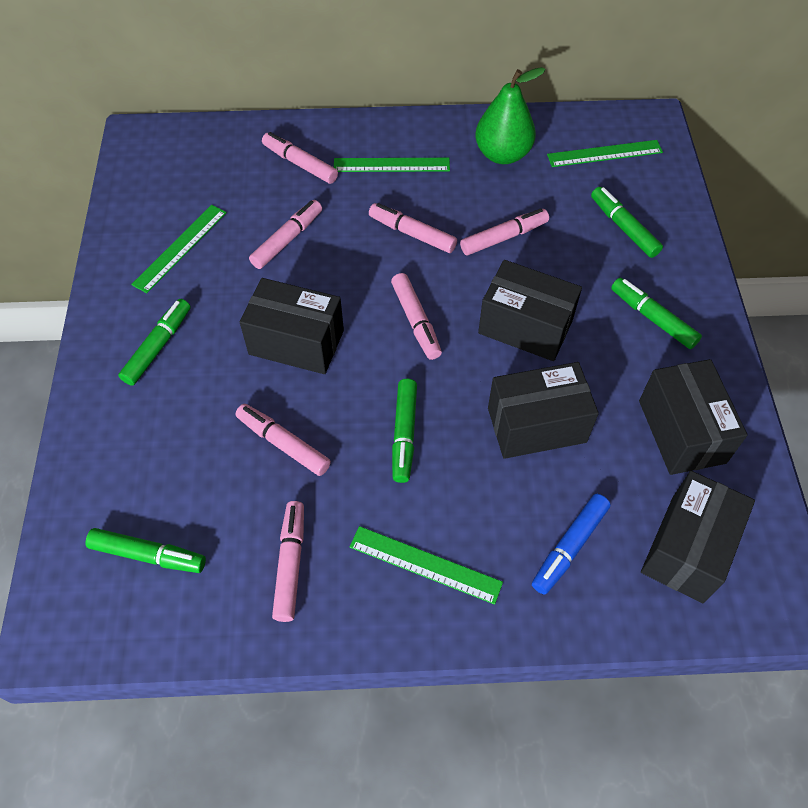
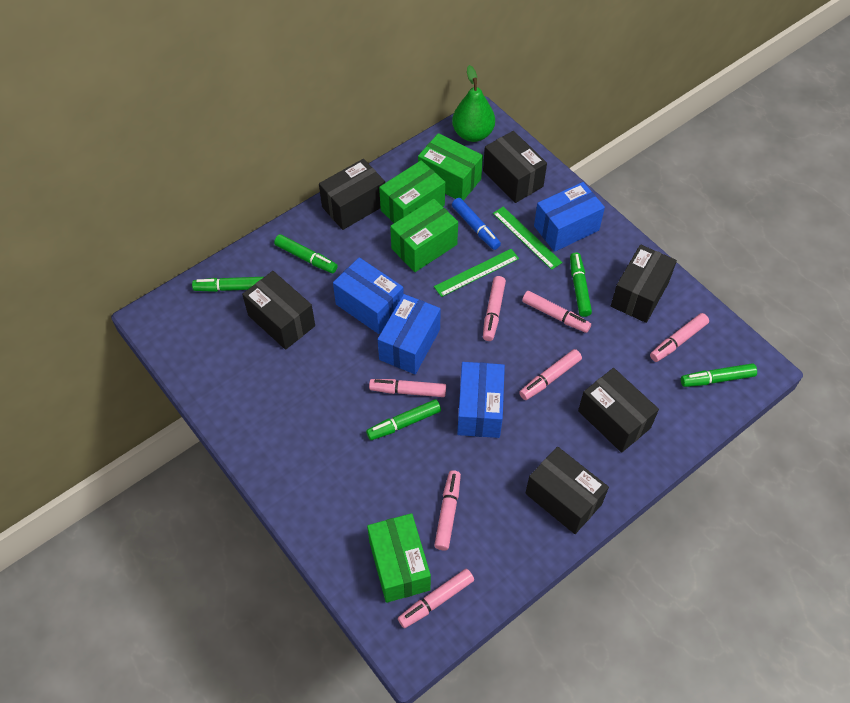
black box: 5 -> 6
blue box: 0 -> 4
green box: 0 -> 4
green ruler: 4 -> 2

